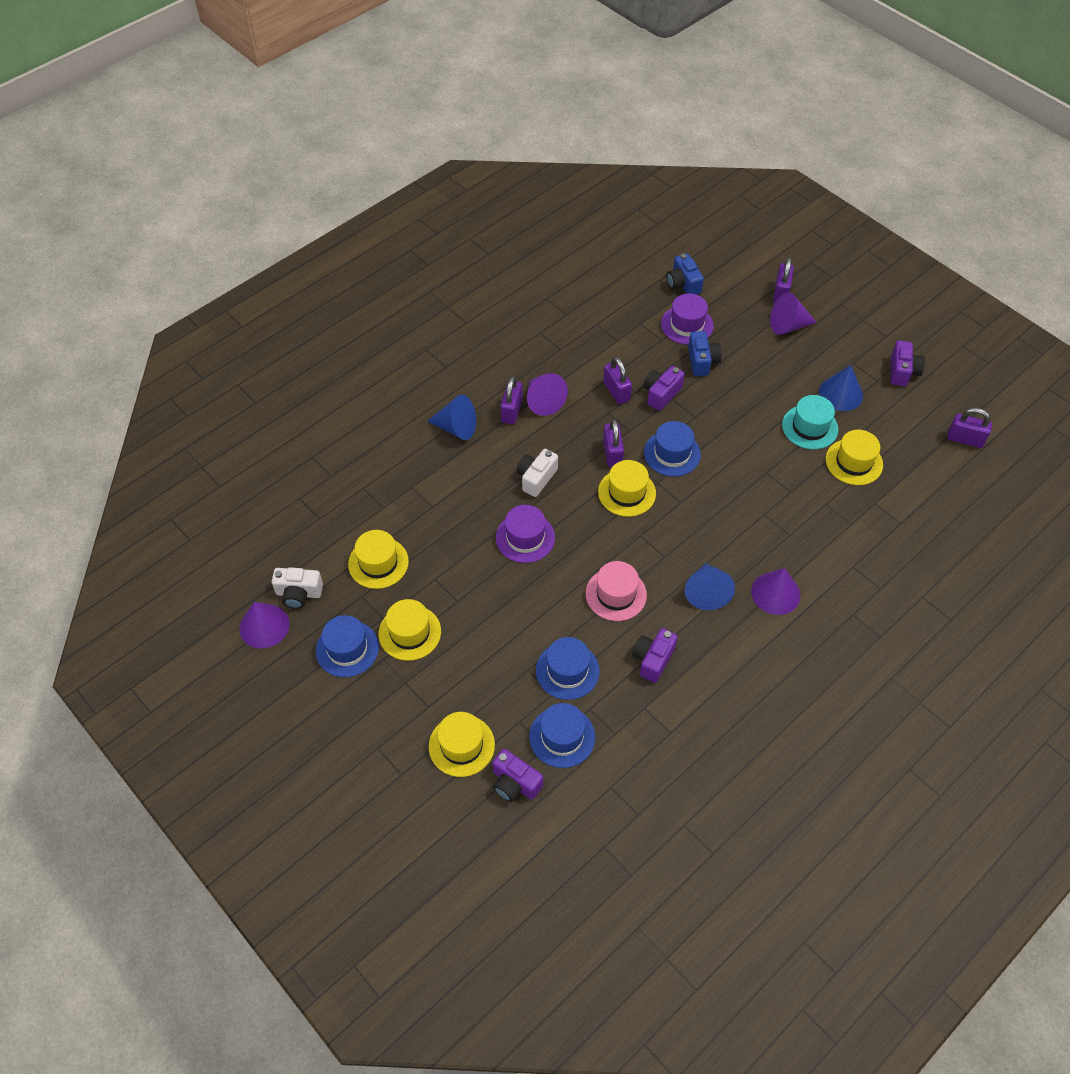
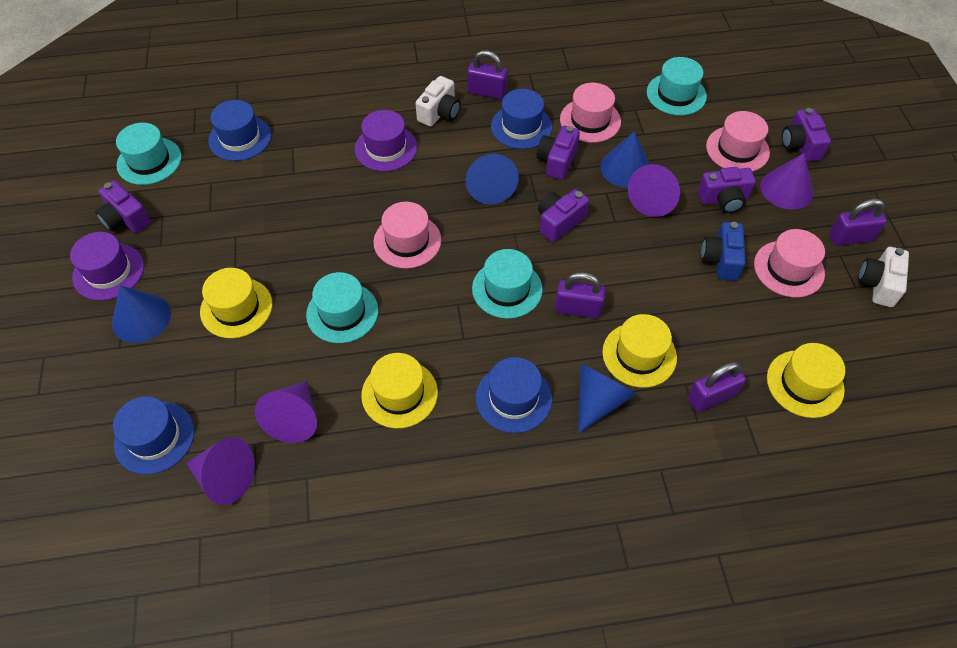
blue camera: 2 -> 1
blue cone: 3 -> 4
pink hat: 1 -> 4
purple camera: 4 -> 5
purple padlock: 5 -> 4
turquoise hat: 1 -> 4
yellow hat: 5 -> 4

